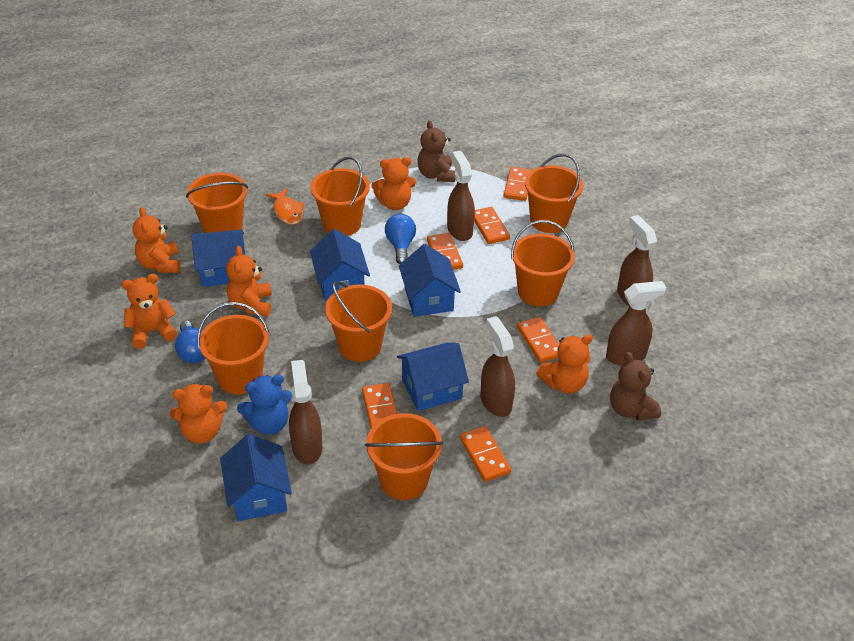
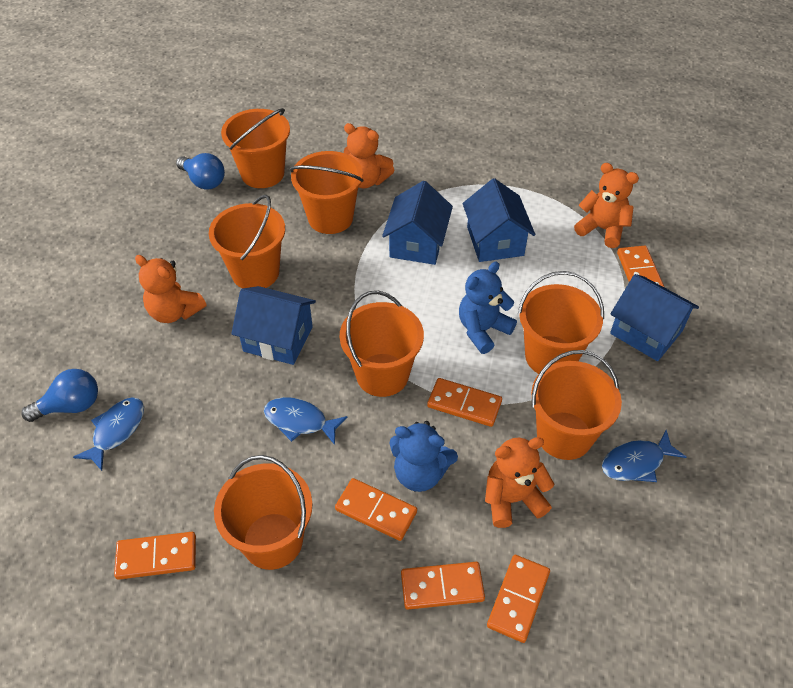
blue fish: 0 -> 3
blue house: 5 -> 4
blue teddy bear: 1 -> 2
brown spray bottle: 5 -> 0
brown teddy bear: 2 -> 0
orange fish: 1 -> 0
orange teddy bear: 6 -> 4

